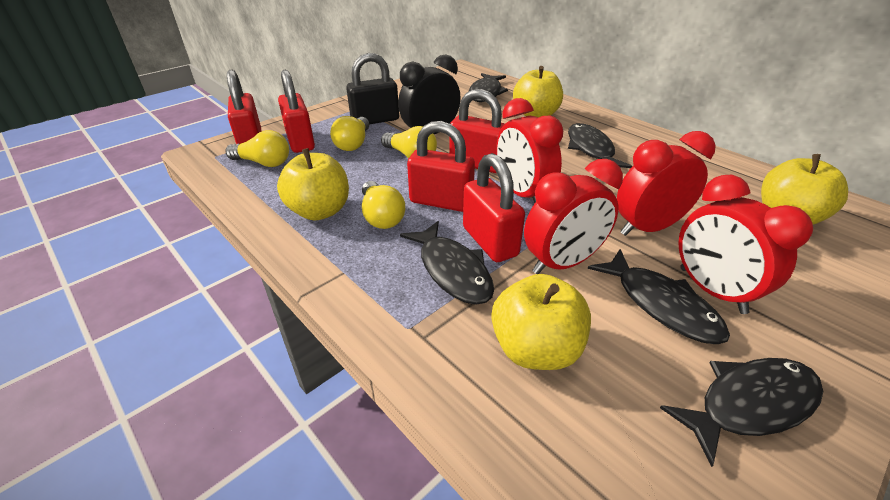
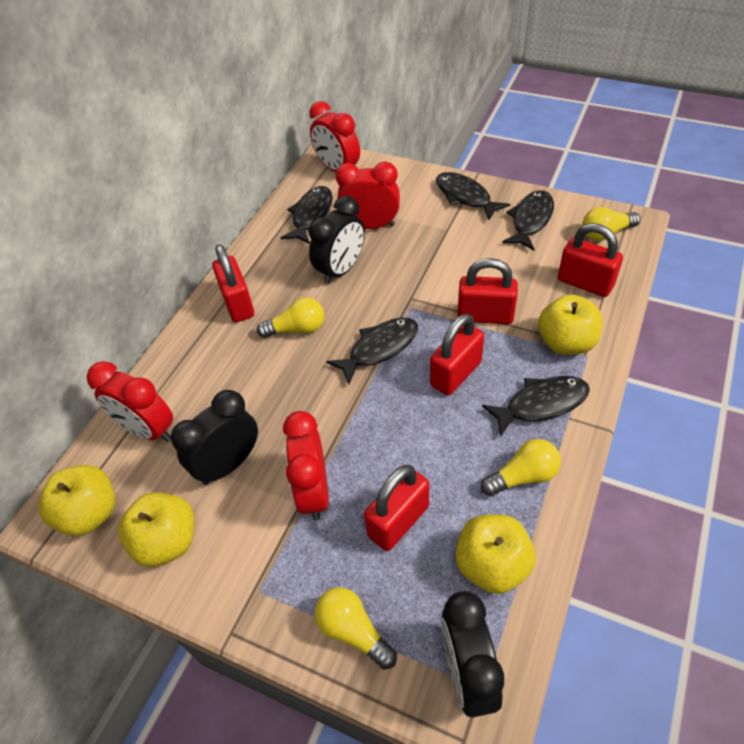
black clock: 1 -> 3
black padlock: 1 -> 0

